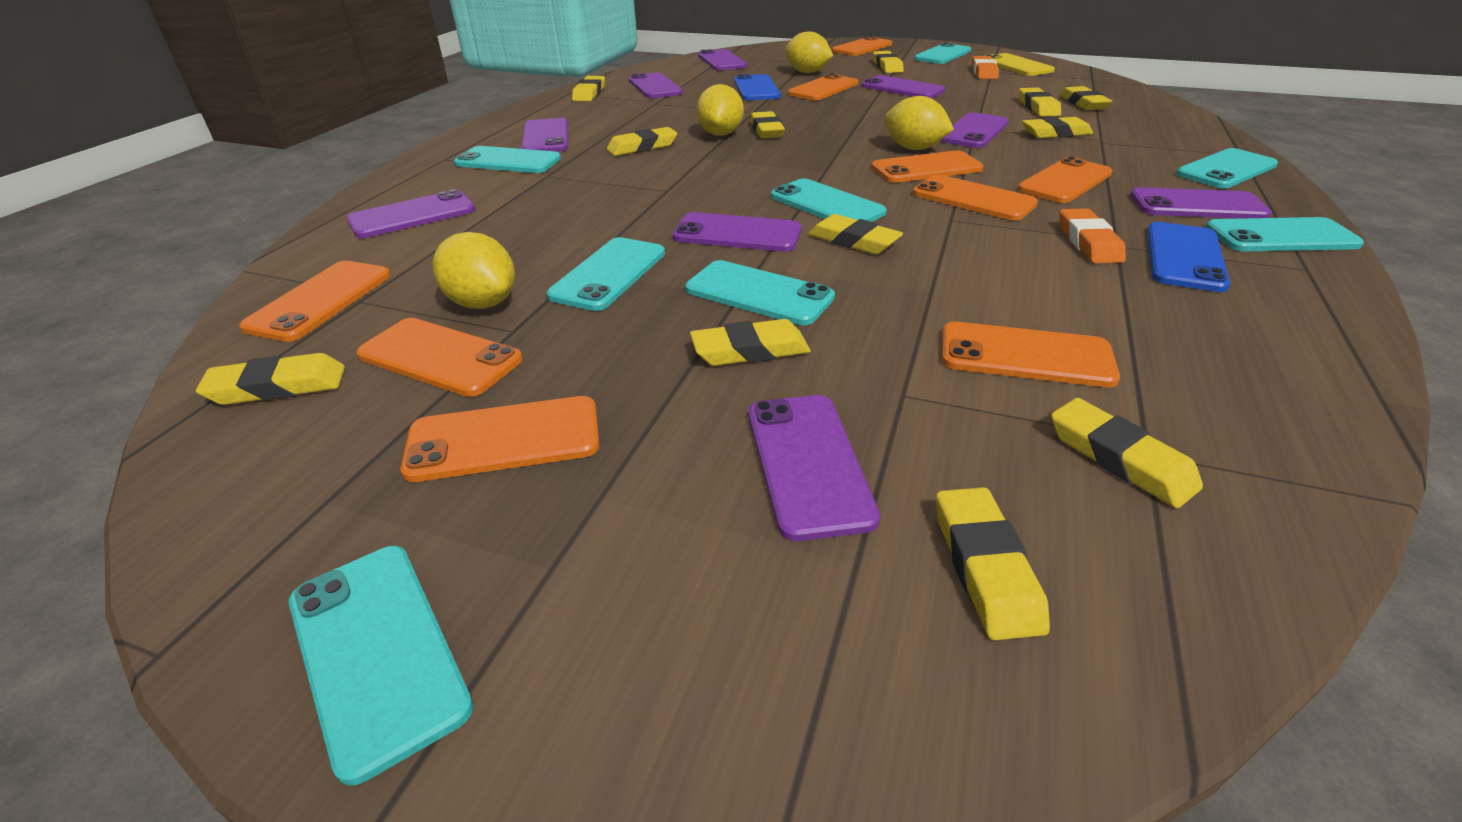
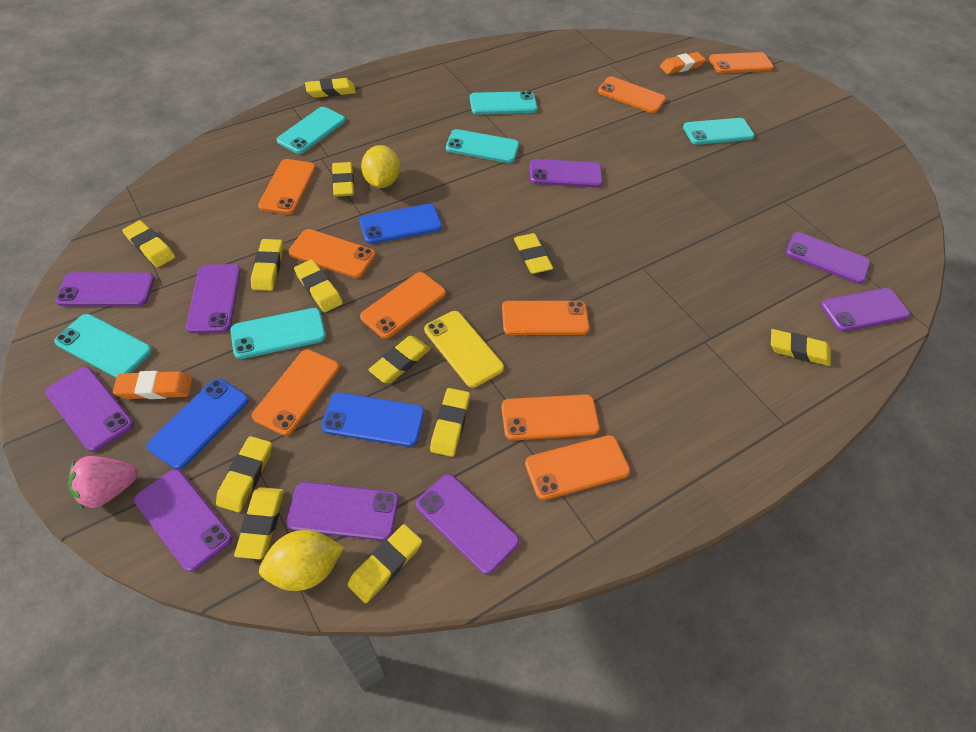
blue phone: 2 -> 3
pink strawberry: 0 -> 1
turquoise phone: 8 -> 6
yellow lemon: 4 -> 2

